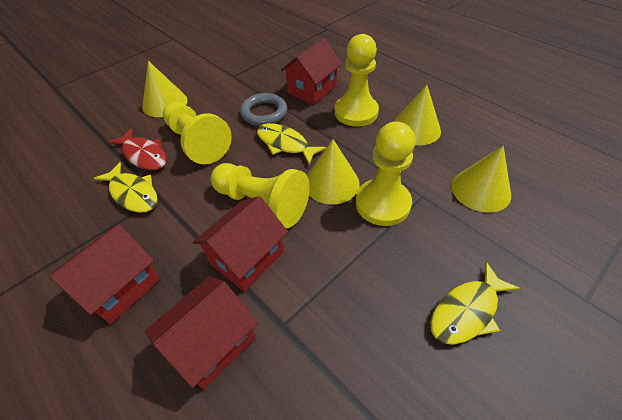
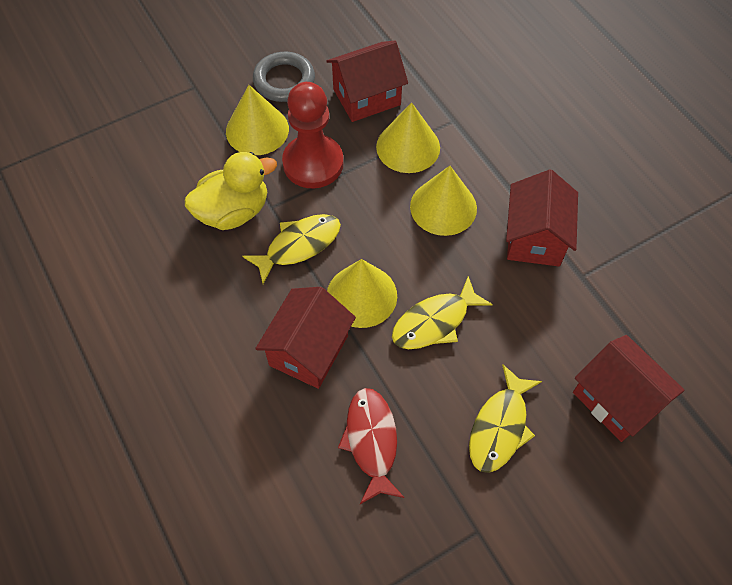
red pawn: 0 -> 1
yellow duck: 0 -> 1
yellow pawn: 4 -> 0

